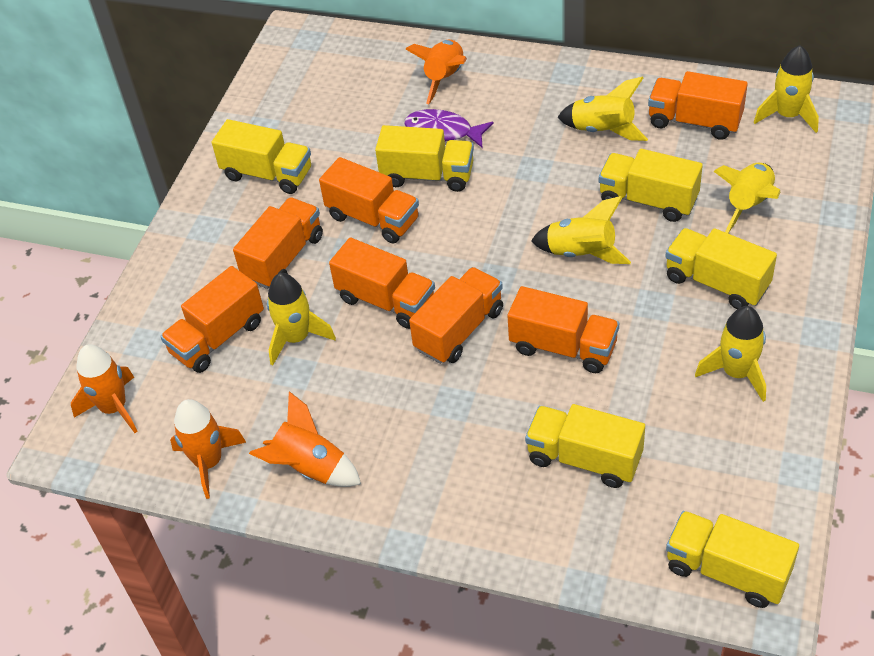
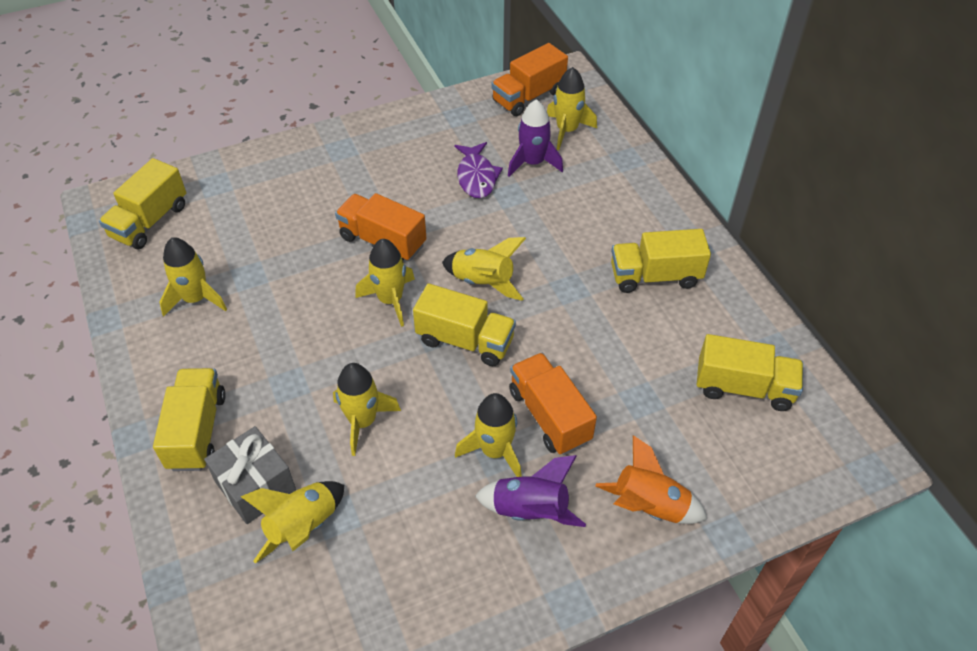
grey gift: 0 -> 1
orange rocket: 4 -> 1
orange truck: 7 -> 3
purple rocket: 0 -> 2
yellow rocket: 6 -> 7
yellow truck: 6 -> 5

